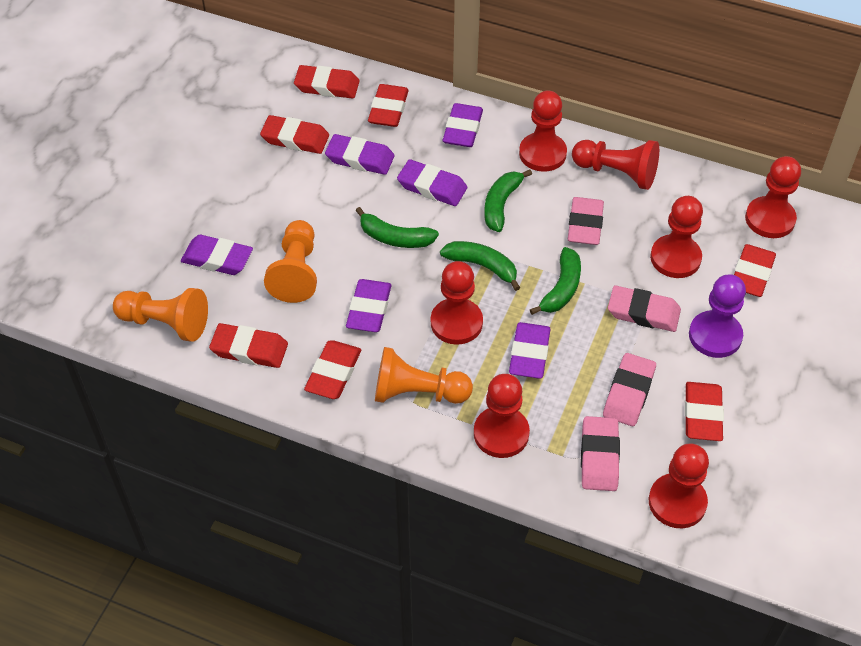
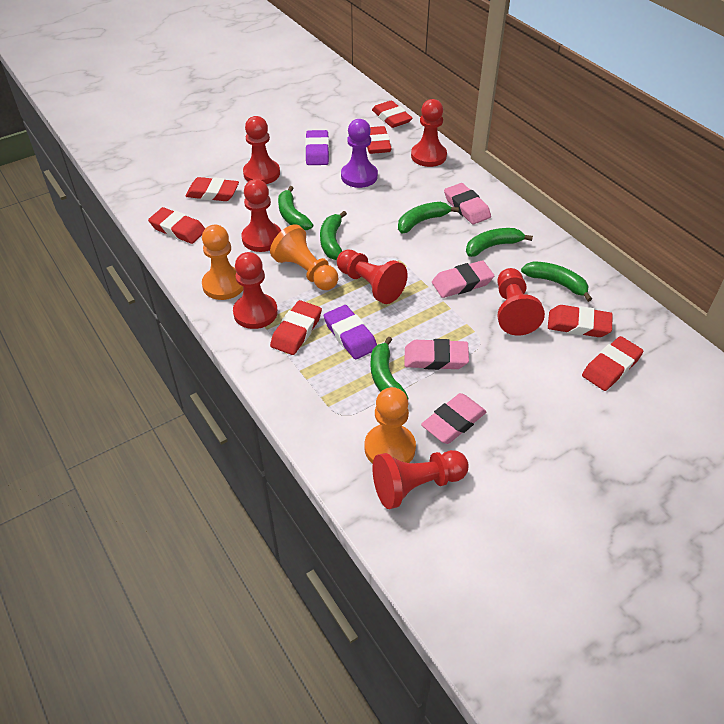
green banana: 4 -> 6
purple eraser: 6 -> 2

